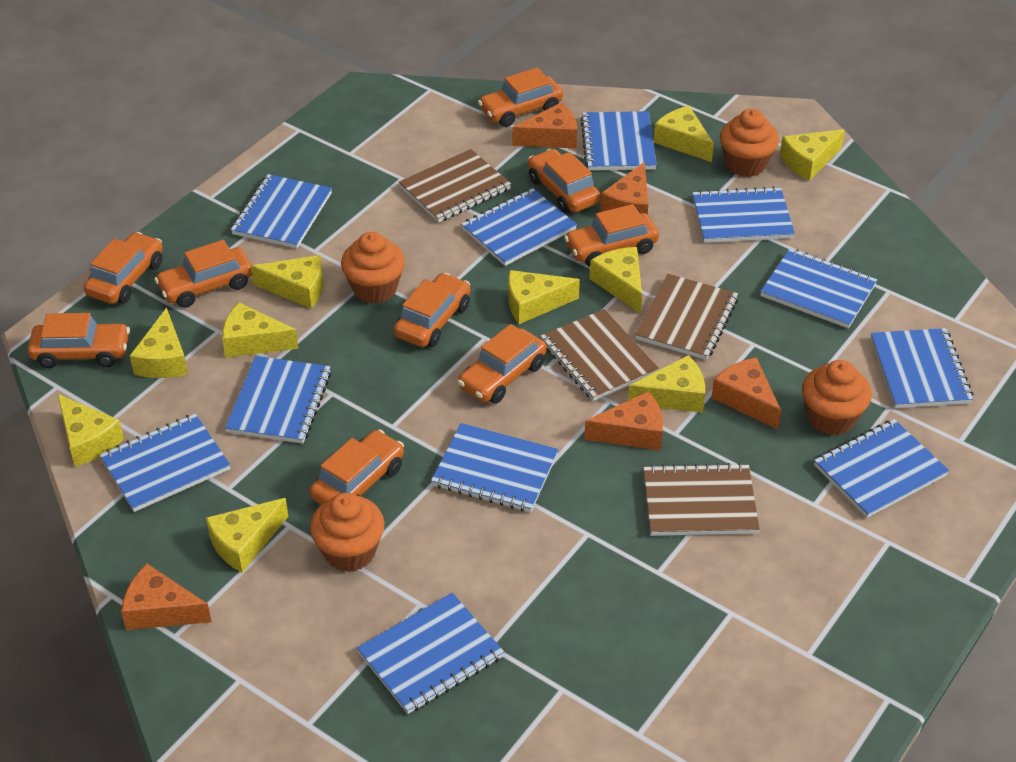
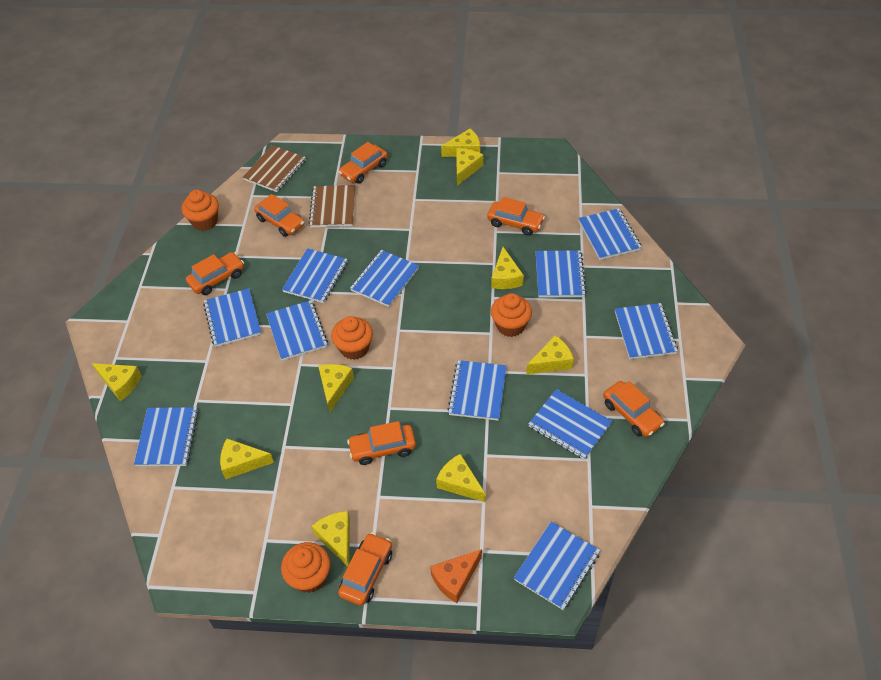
brown notebook: 4 -> 2
orange car: 9 -> 7
orange cheese: 5 -> 1
yellow cheese: 10 -> 9

